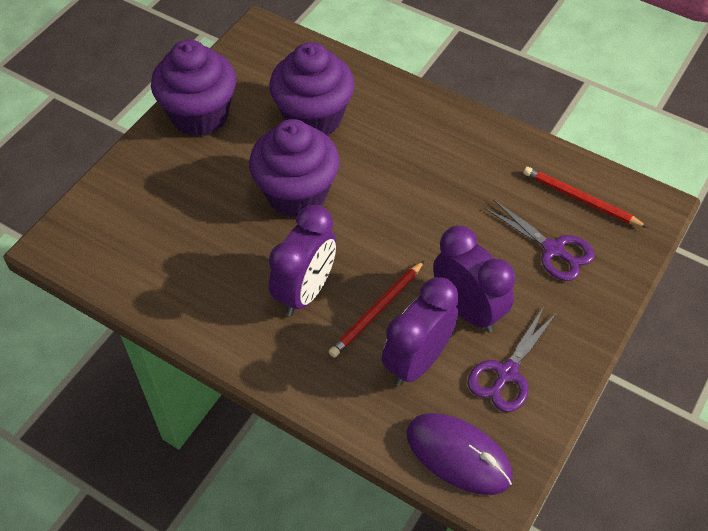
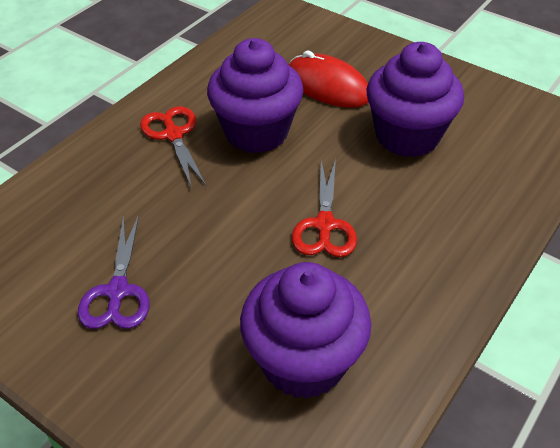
purple clock: 3 -> 0
purple mouse: 1 -> 0
purple scissors: 2 -> 1
red mouse: 0 -> 1
red pencil: 2 -> 0
red scissors: 0 -> 2

